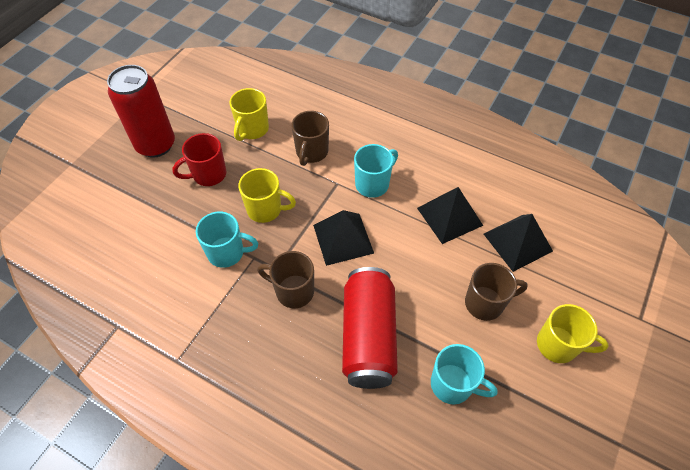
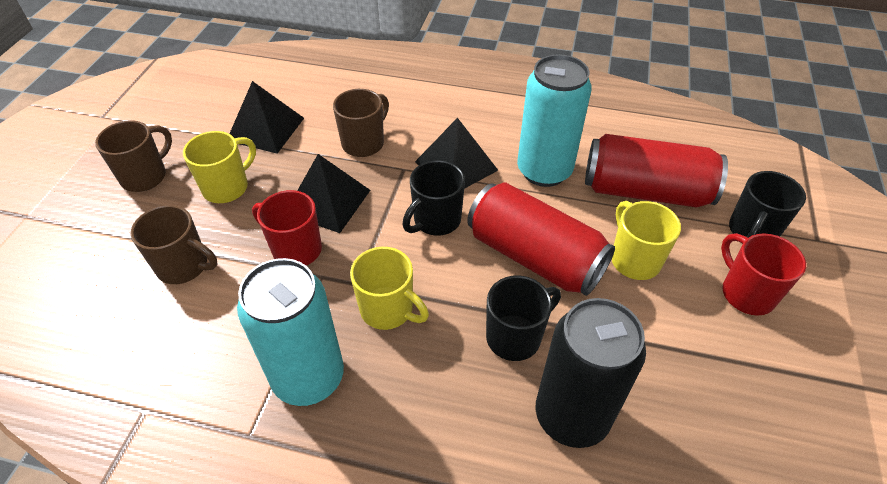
black can: 0 -> 1
black mug: 0 -> 3
red mug: 1 -> 2
turquoise can: 0 -> 2
turquoise mug: 3 -> 0

